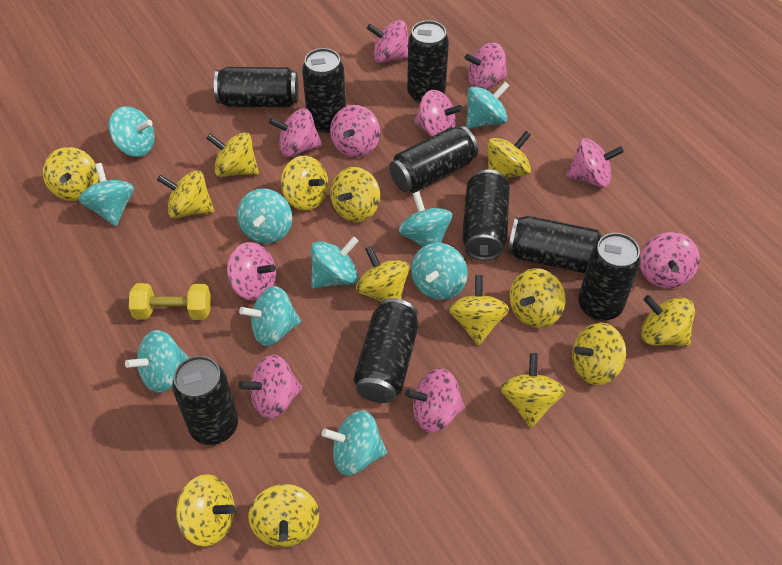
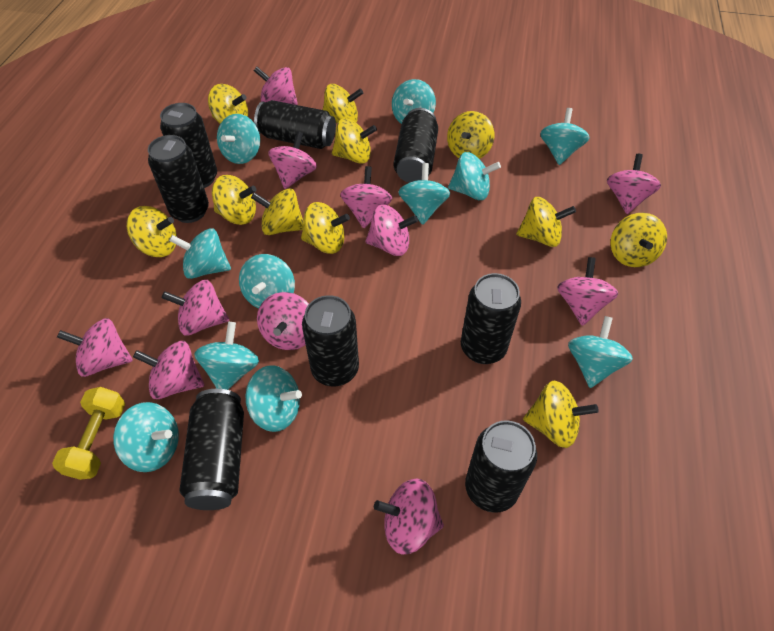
black can: 9 -> 8
pink spinning top: 10 -> 11
turquoise spinning top: 10 -> 11
yellow spinning top: 14 -> 11

